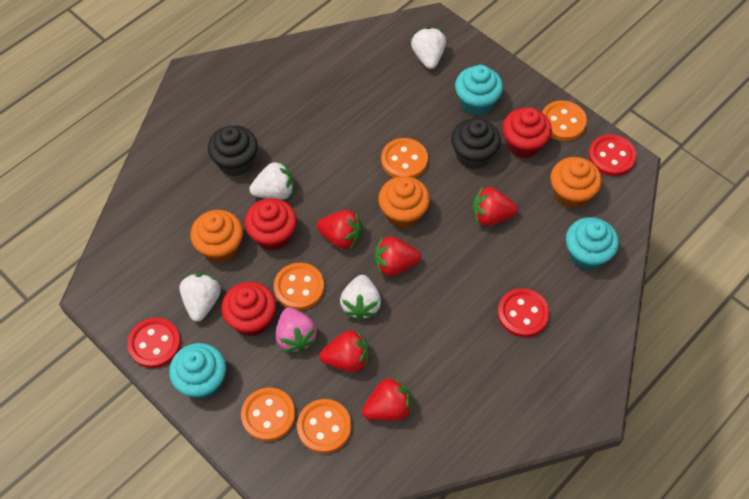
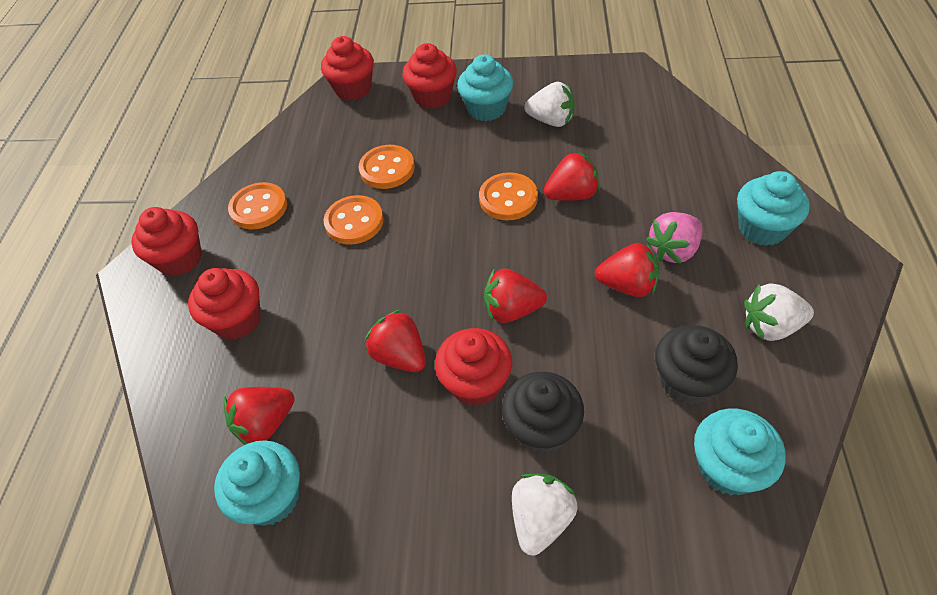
orange button: 5 -> 4
orange cupcake: 3 -> 0
red button: 3 -> 0
red cupcake: 3 -> 5
turquoise cupcake: 3 -> 4
white strawberry: 4 -> 3

